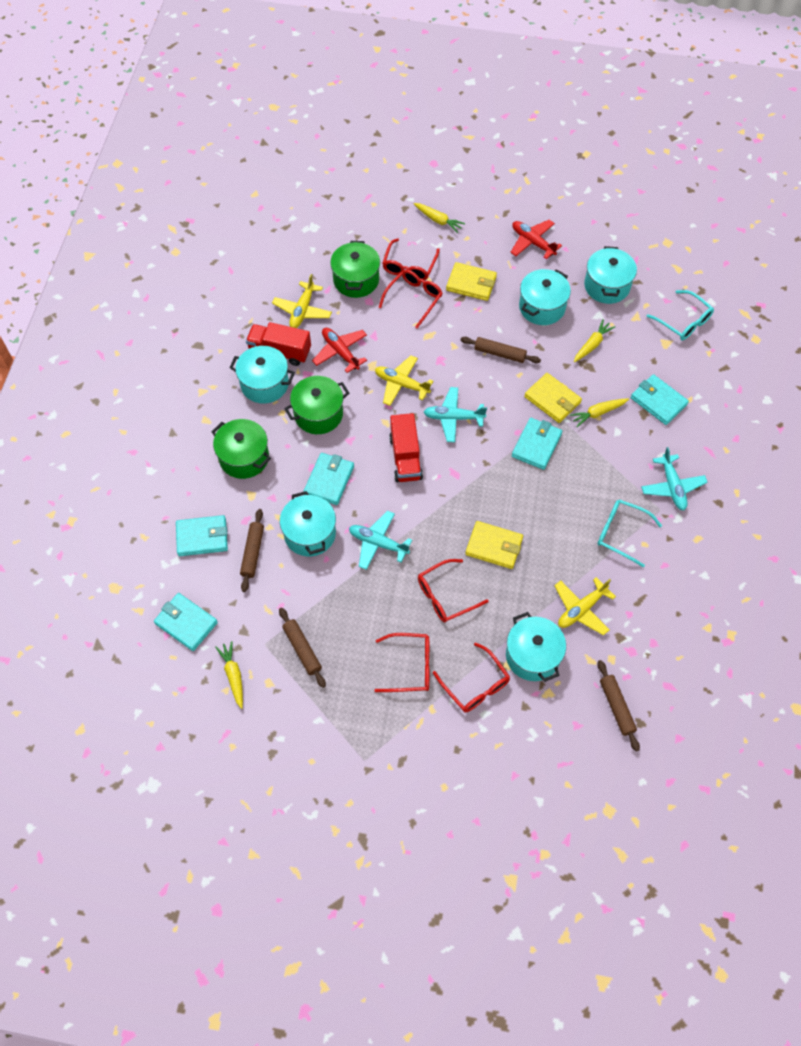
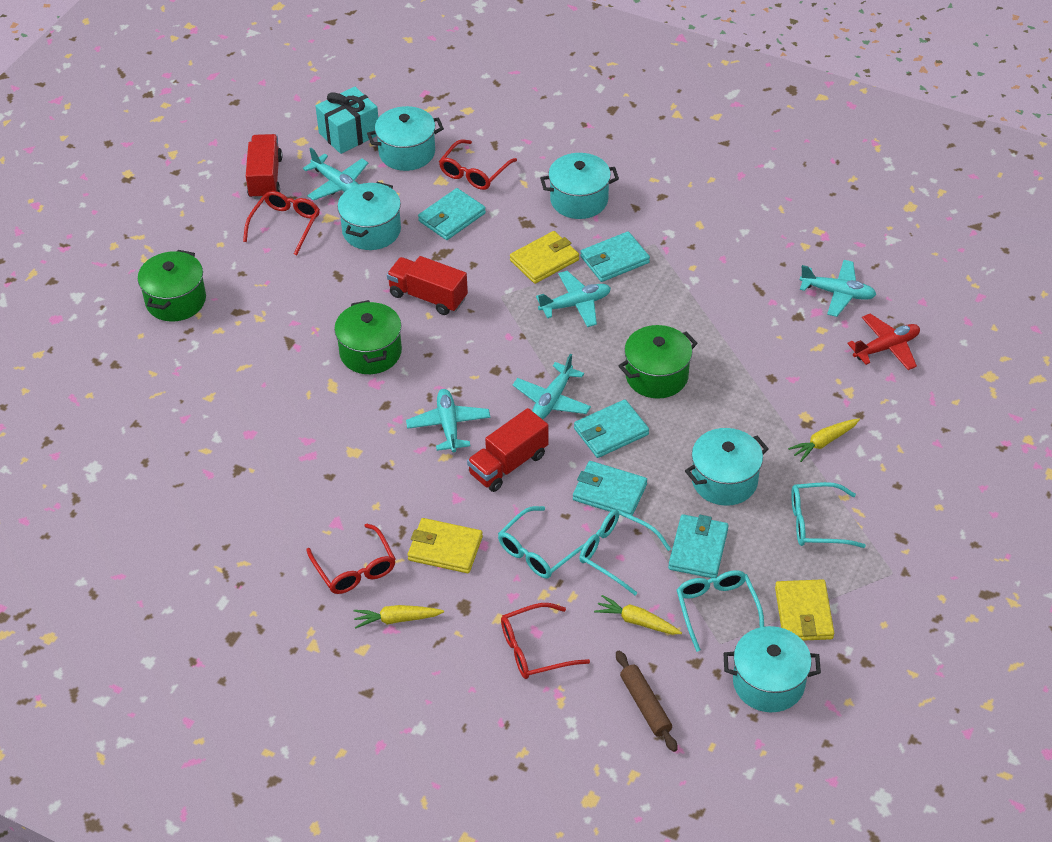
brown rolling pin: 4 -> 1
red glasses: 5 -> 4
red plane: 2 -> 1
red truck: 2 -> 3
turquoise gift: 0 -> 1
turquoise glasses: 2 -> 4
turquoise plane: 3 -> 5
yellow carrot: 4 -> 3
yellow plane: 3 -> 0

